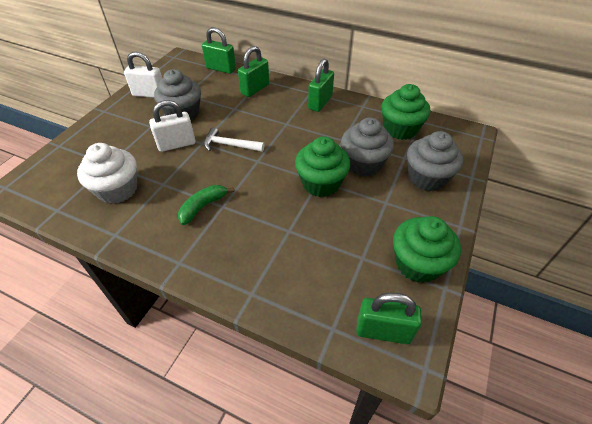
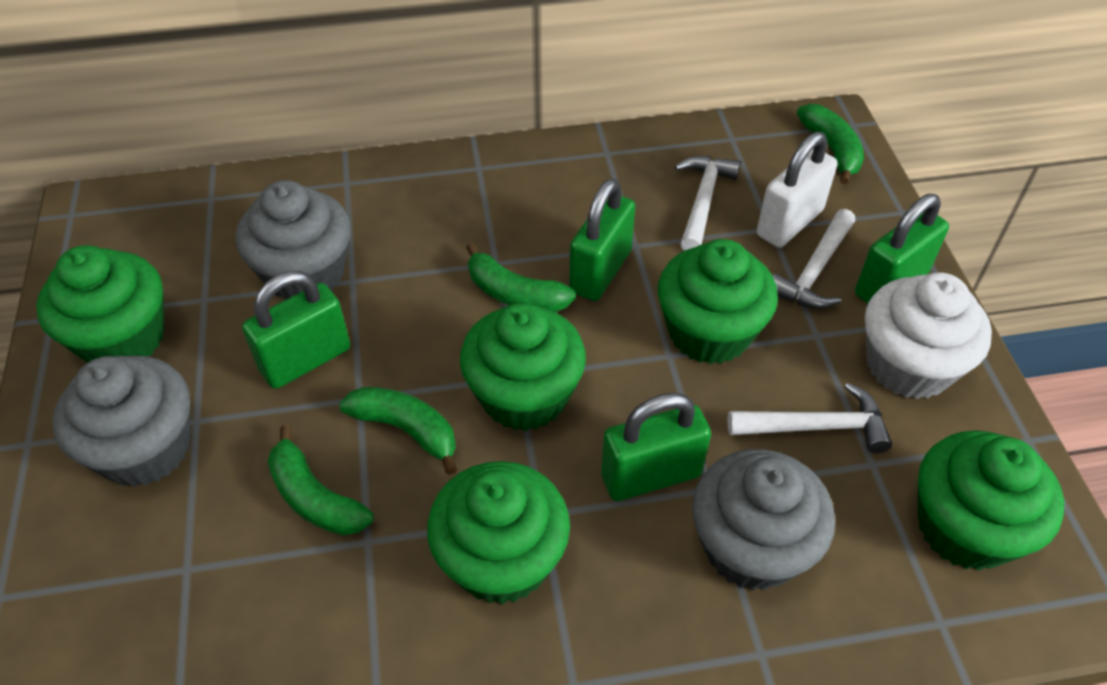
green banana: 1 -> 4
green cupcake: 3 -> 5
white hammer: 1 -> 3
white padlock: 2 -> 1

